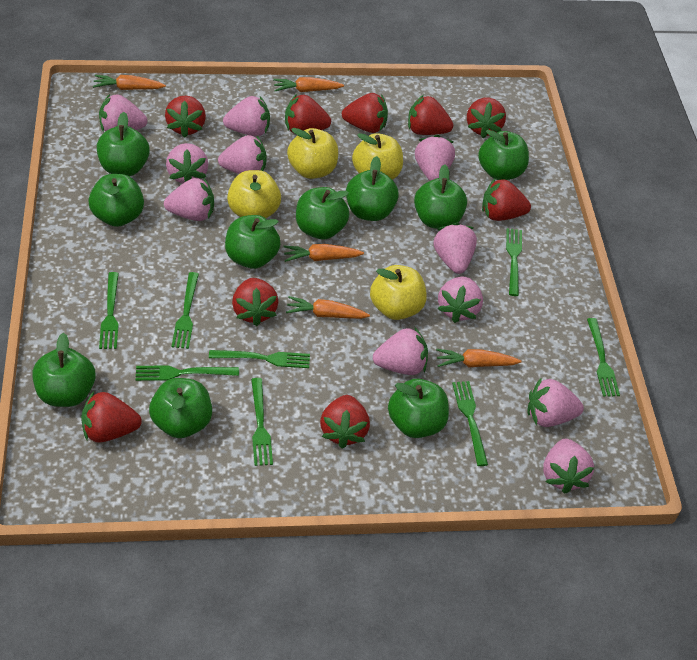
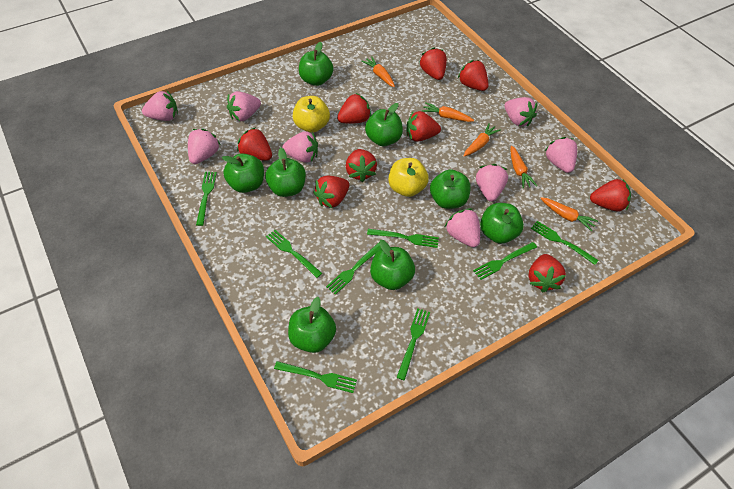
green apple: 10 -> 8
pink strawberry: 11 -> 8
yellow apple: 4 -> 2

